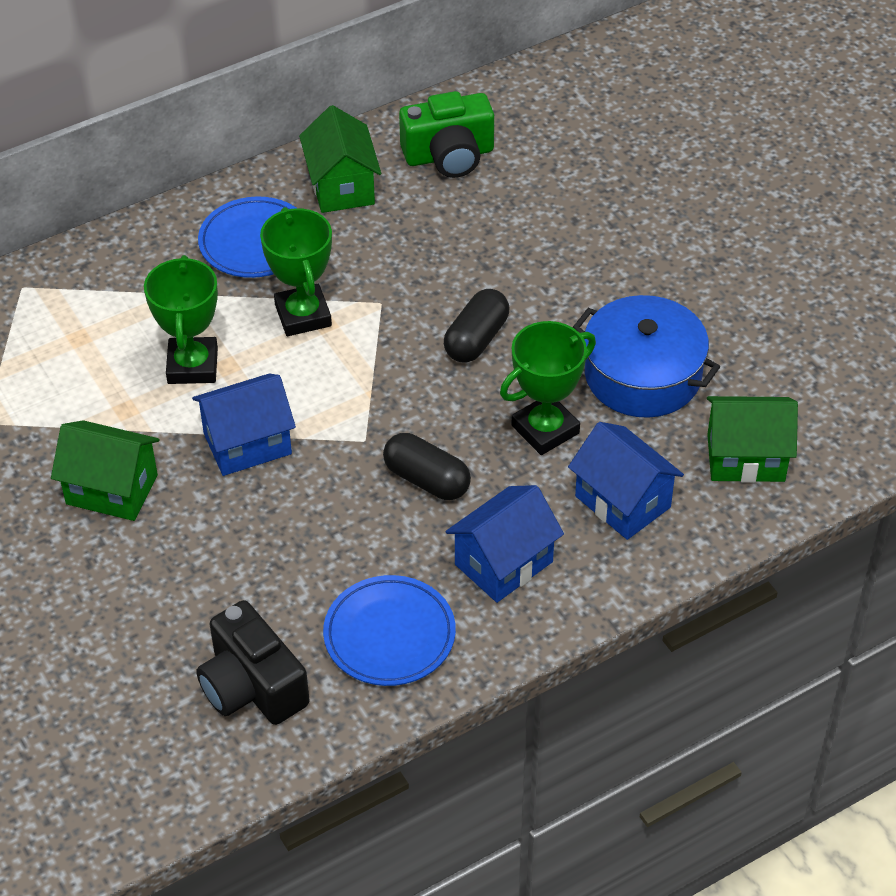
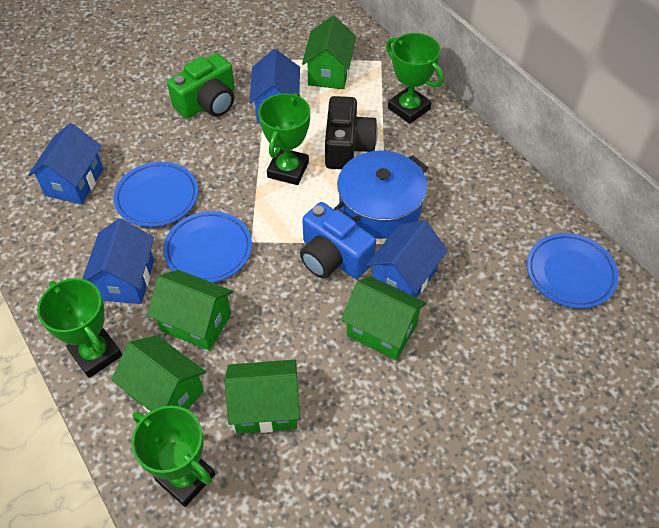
black capsule: 2 -> 0
blue camera: 0 -> 1
blue house: 3 -> 4
blue plate: 2 -> 3
green house: 3 -> 5
green trophy: 3 -> 4

